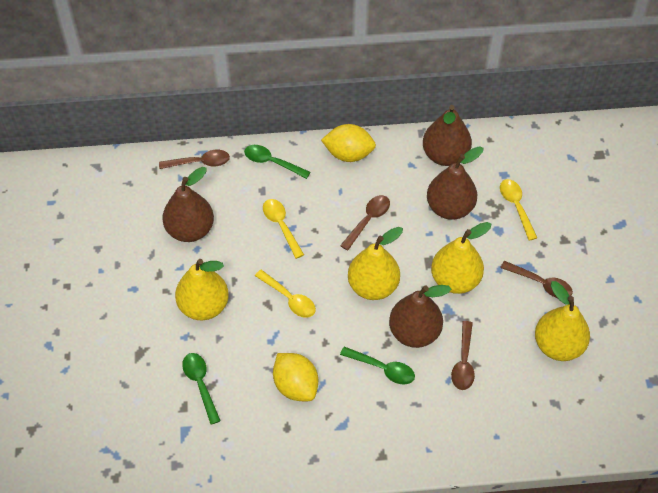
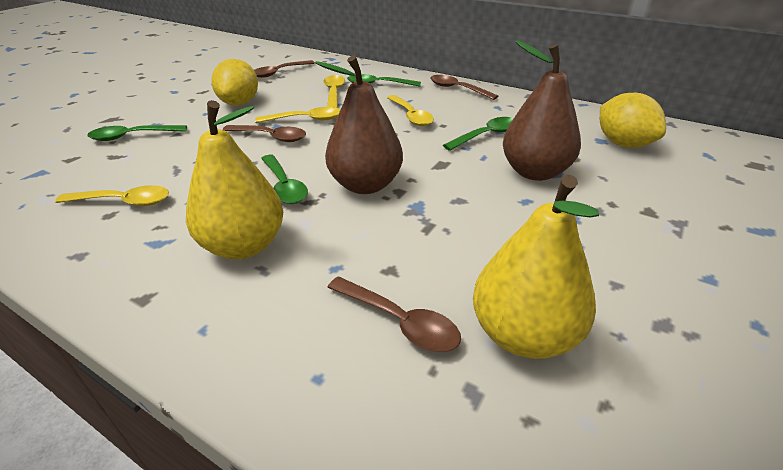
brown pear: 4 -> 2
green spoon: 3 -> 4
yellow pear: 4 -> 2
yellow spoon: 3 -> 4

